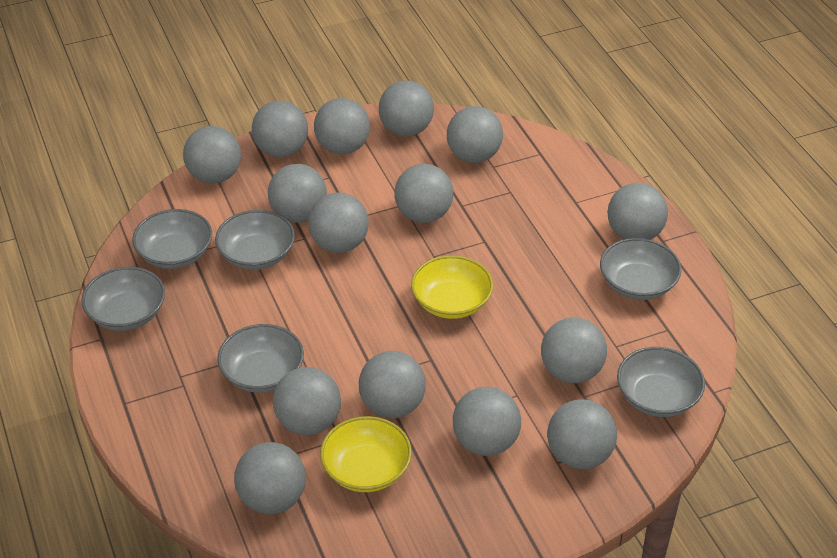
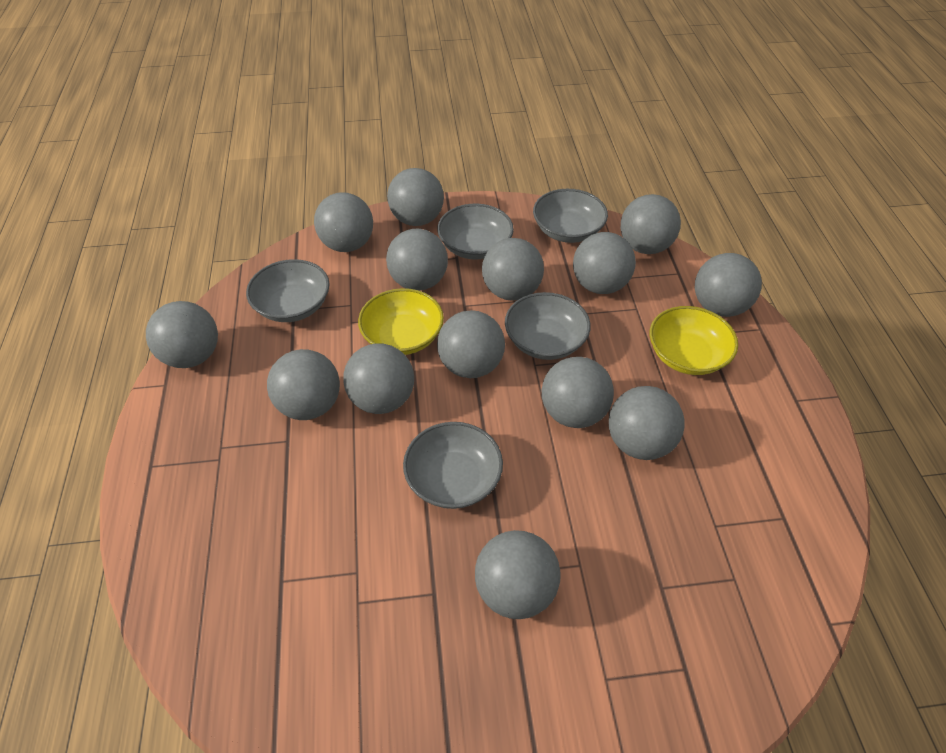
grey ball: 15 -> 14
grey bowl: 6 -> 5

